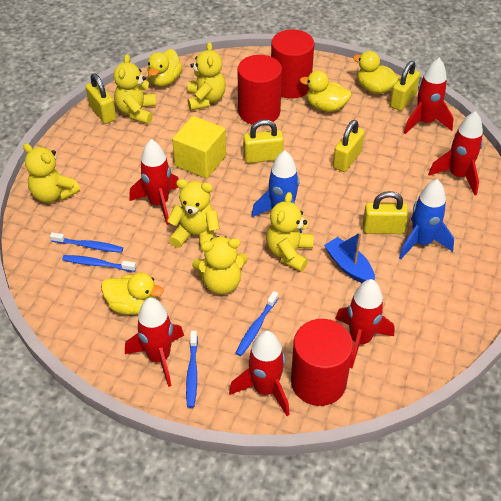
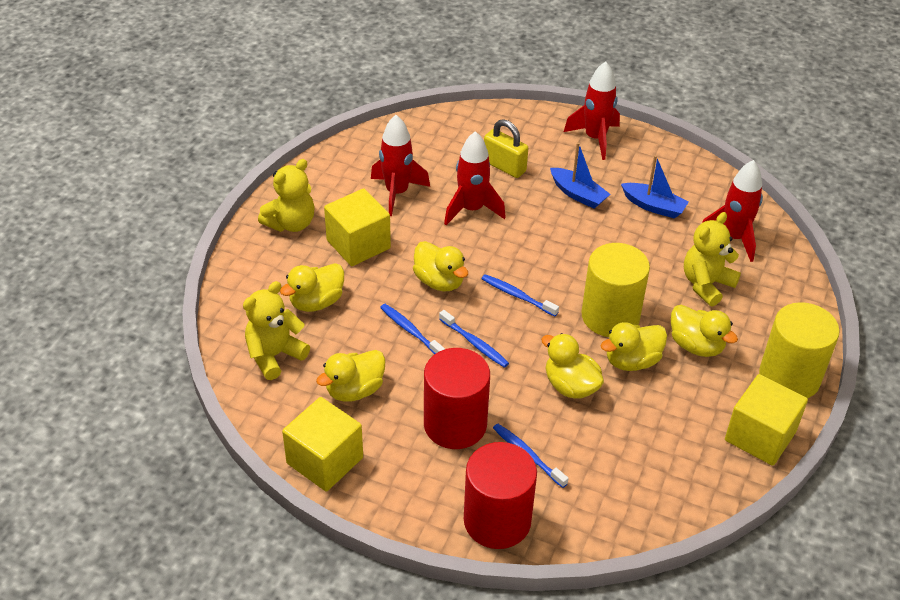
blue boat: 1 -> 2
blue rocket: 2 -> 0
red cylinder: 3 -> 2
red rocket: 6 -> 4
yellow cube: 1 -> 3
yellow cylinder: 0 -> 2
yellow duck: 4 -> 6
yellow padlock: 5 -> 1
yellow teddy bear: 6 -> 3

